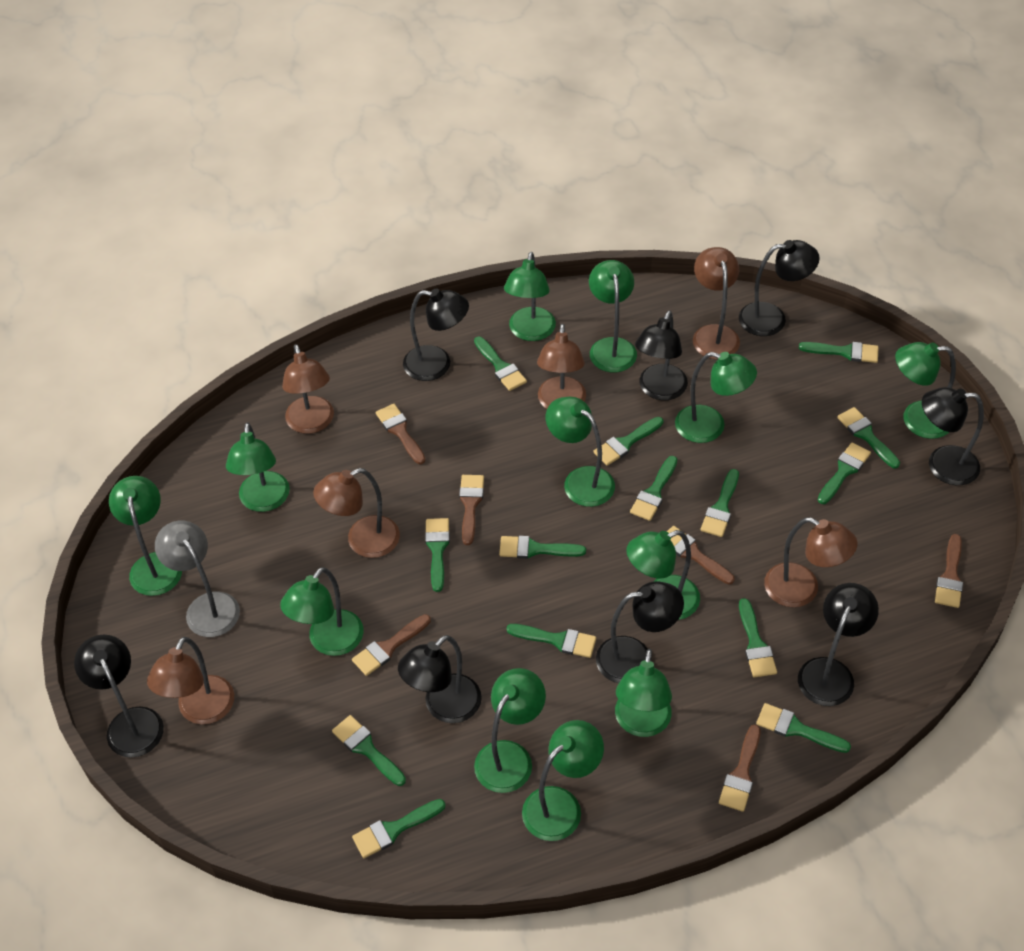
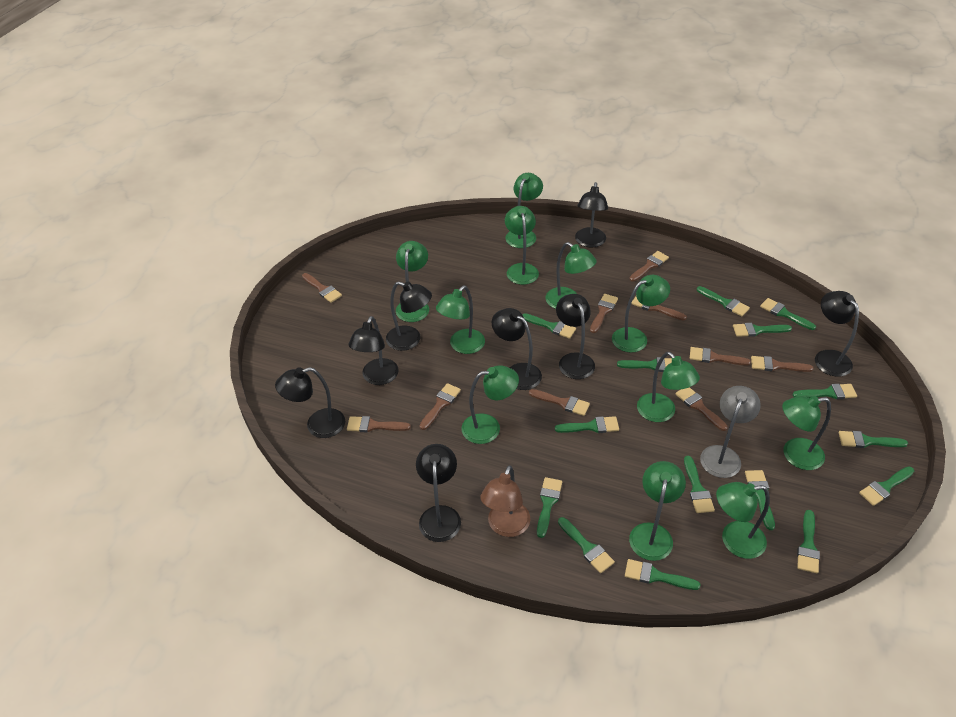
brown brush: 6 -> 10
brown lamp: 6 -> 1
green brush: 14 -> 15
green lamp: 12 -> 11

